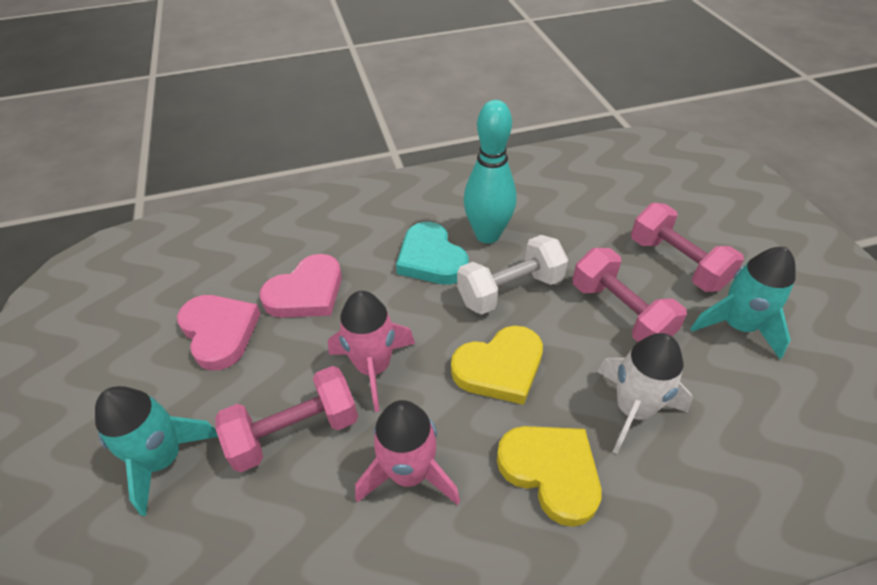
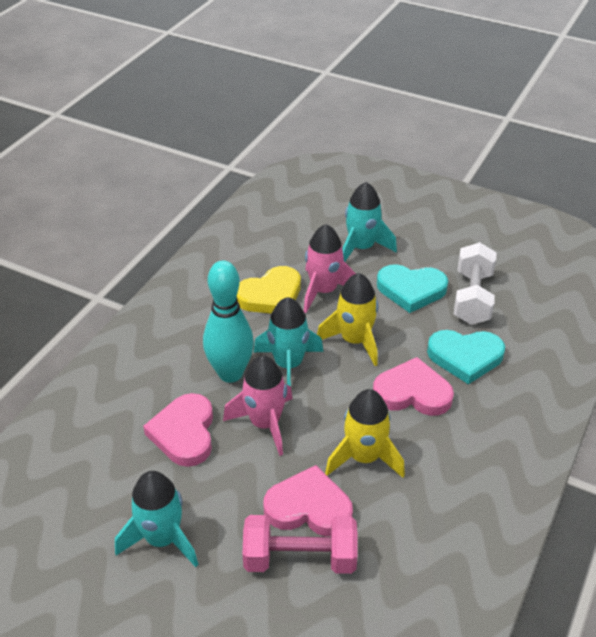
pink dumbbell: 3 -> 1
pink heart: 2 -> 3
turquoise heart: 1 -> 2
turquoise rocket: 2 -> 3
white rocket: 1 -> 0
yellow heart: 2 -> 1
yellow rocket: 0 -> 2

